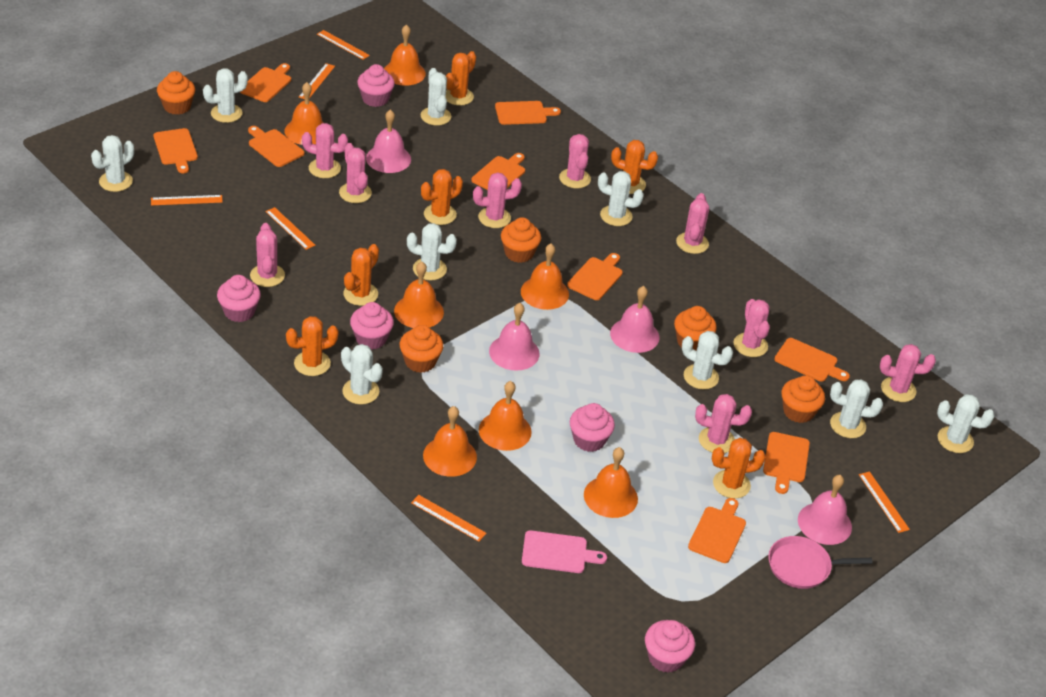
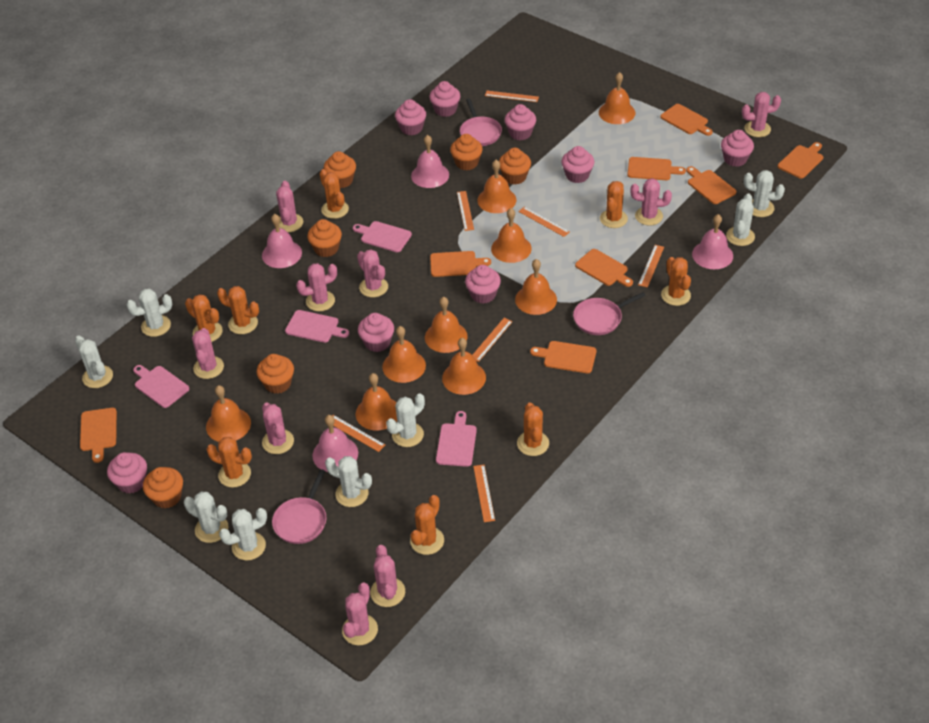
orange bell: 7 -> 9
orange cactus: 6 -> 8
orange cupcake: 5 -> 6
orange cutting board: 9 -> 8
orange ruler: 6 -> 7
pink cupcake: 5 -> 8
pink cutting board: 1 -> 4
pink pan: 1 -> 3
white cactus: 9 -> 8

